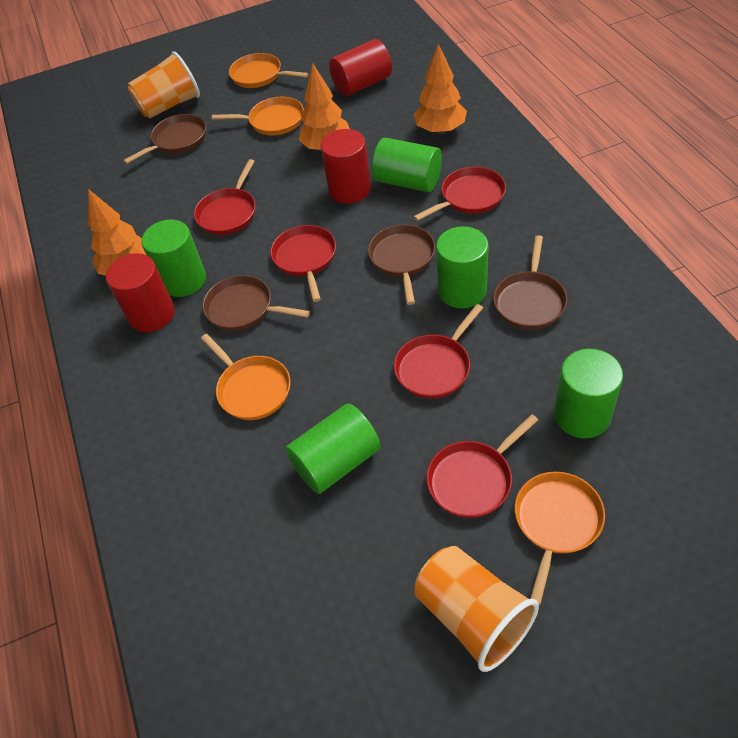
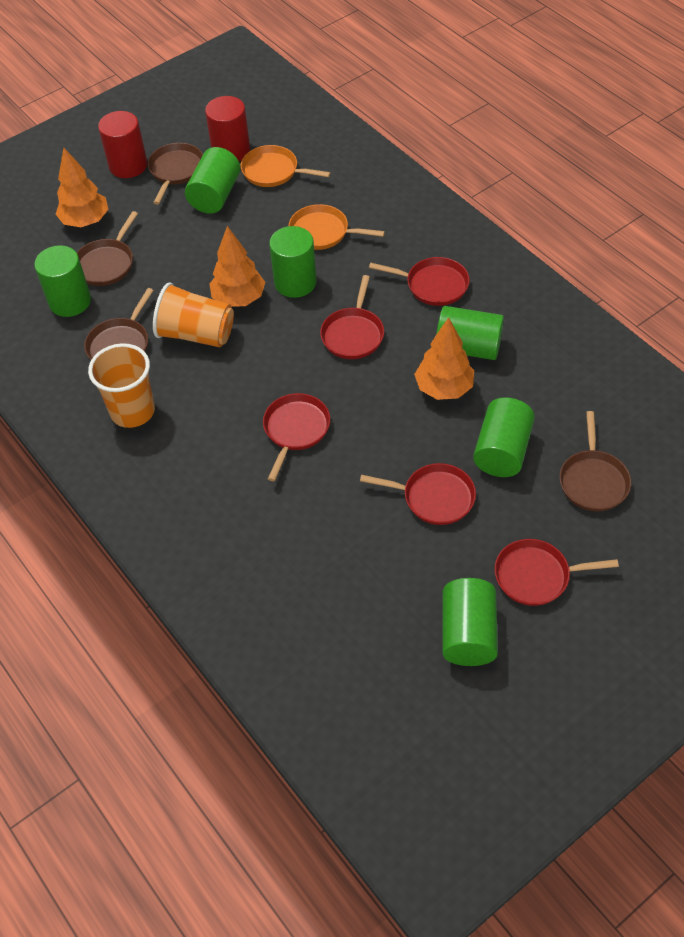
green cylinder: 5 -> 6
orange pan: 4 -> 2
red cylinder: 3 -> 2

